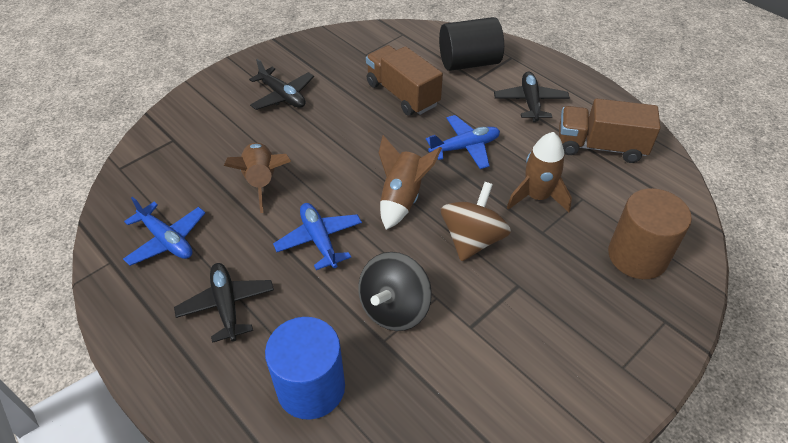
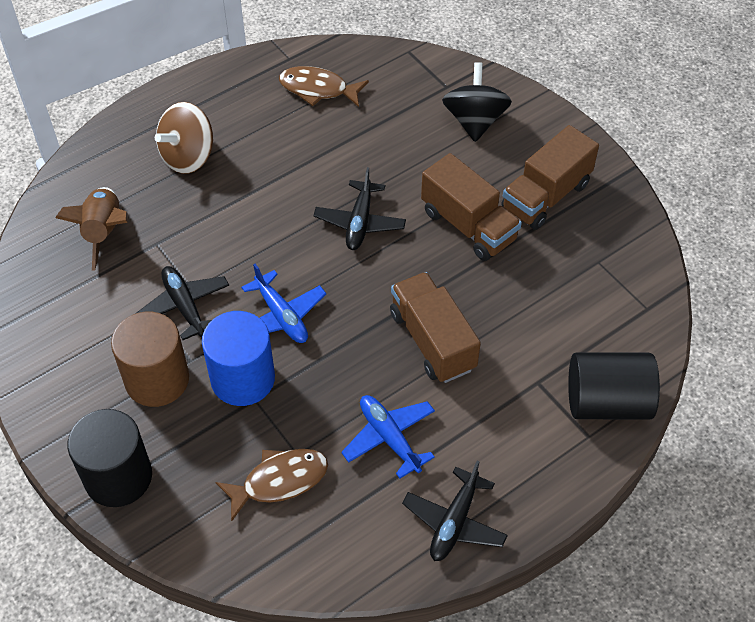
black cylinder: 1 -> 2
blue plane: 3 -> 2
brown fish: 0 -> 2
brown rocket: 3 -> 1
brown truck: 2 -> 3

